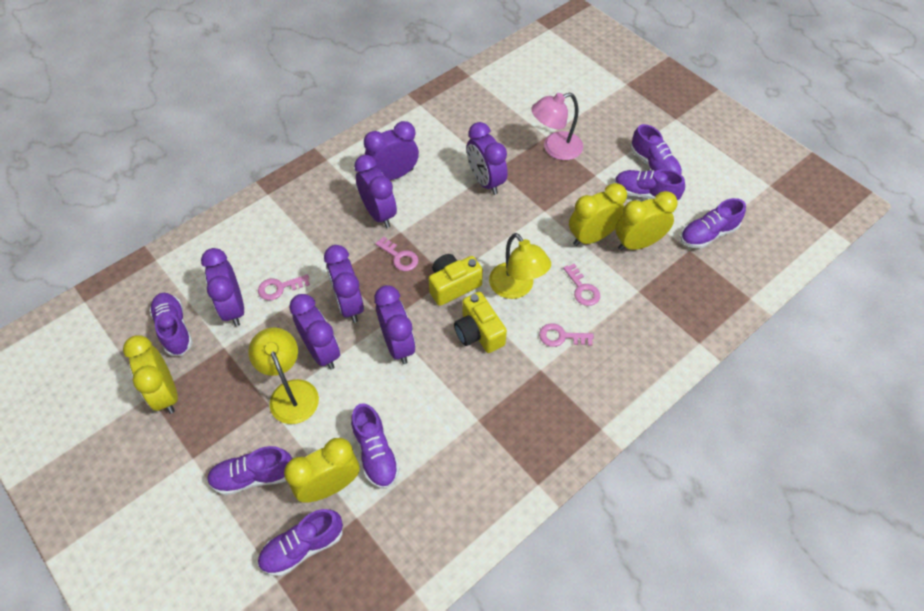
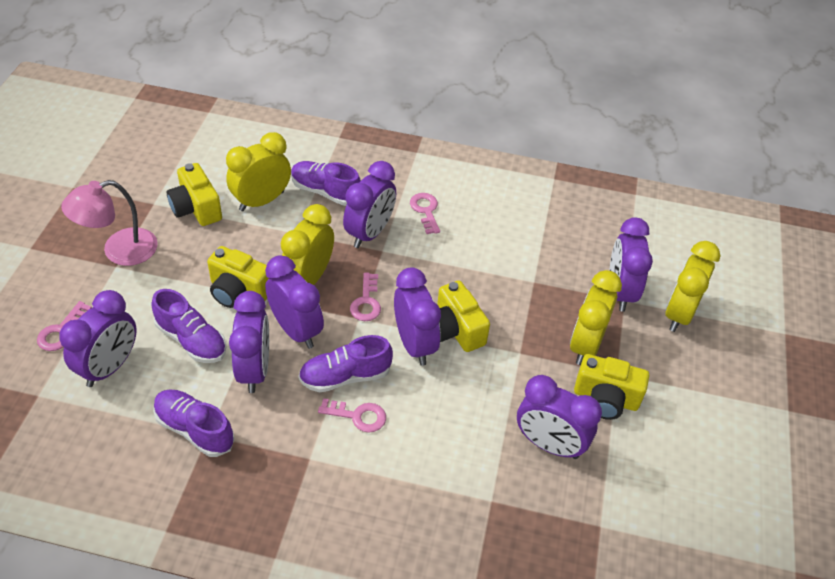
purple shoe: 7 -> 4
yellow camera: 2 -> 4
yellow lamp: 2 -> 0

